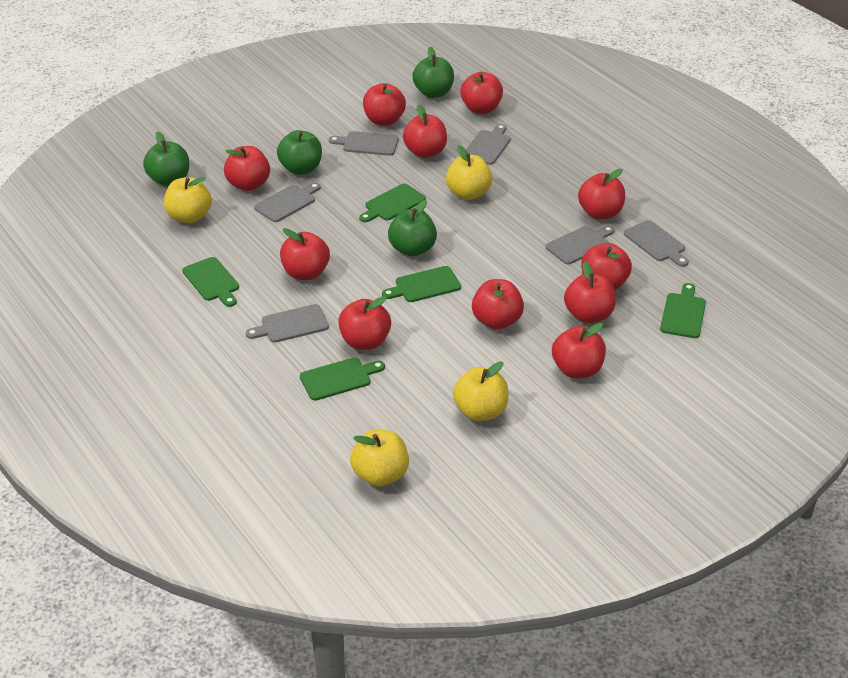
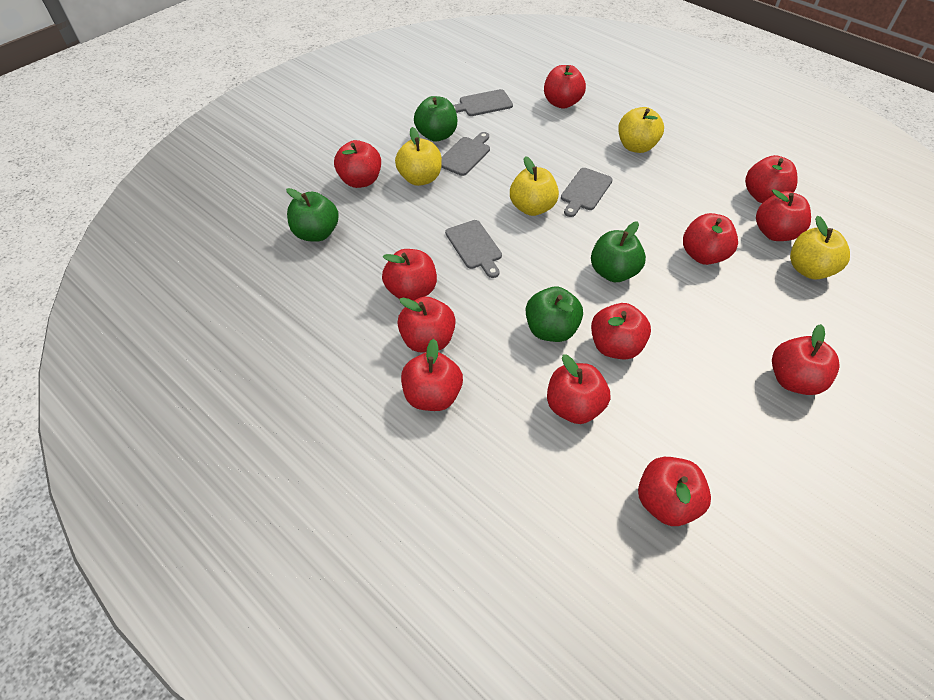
green cutting board: 5 -> 0
grey cutting board: 6 -> 4
red apple: 11 -> 12

